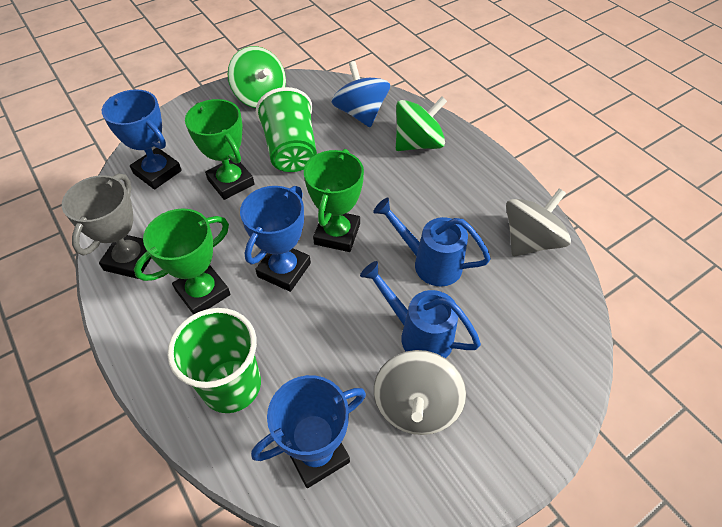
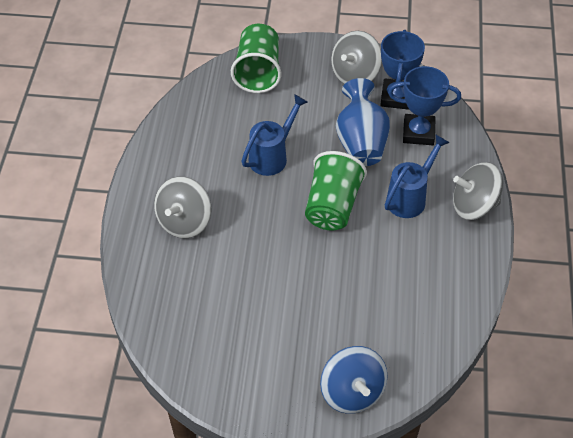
blue trophy: 3 -> 2
blue vase: 0 -> 1
green spinning top: 2 -> 0
green trophy: 3 -> 0
grey spinning top: 2 -> 3
grey trophy: 1 -> 0

